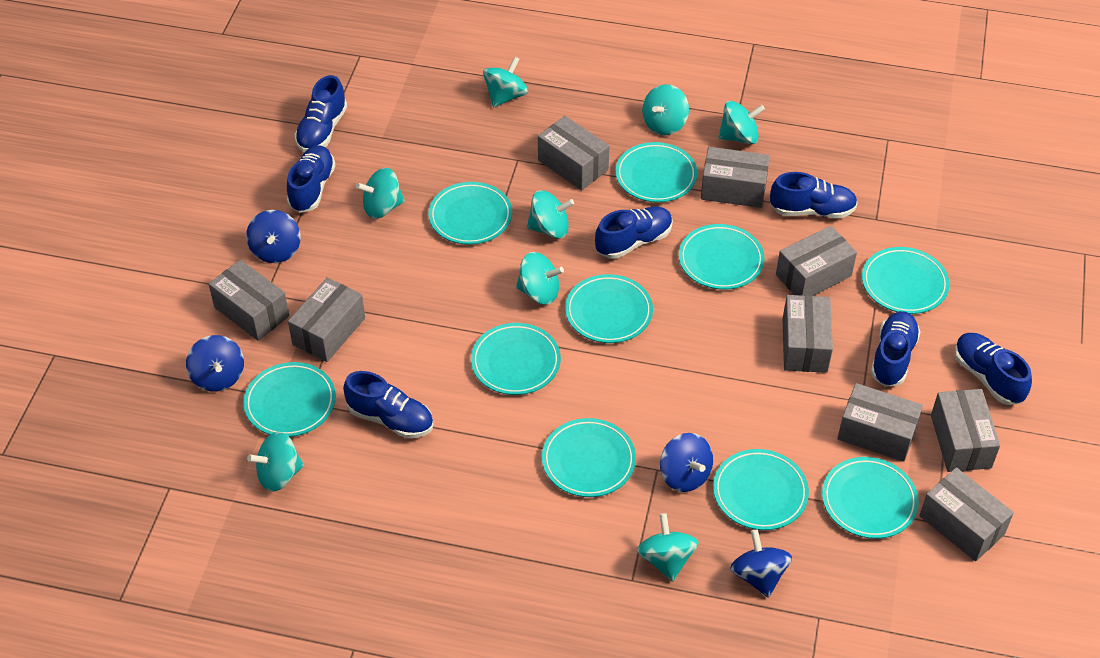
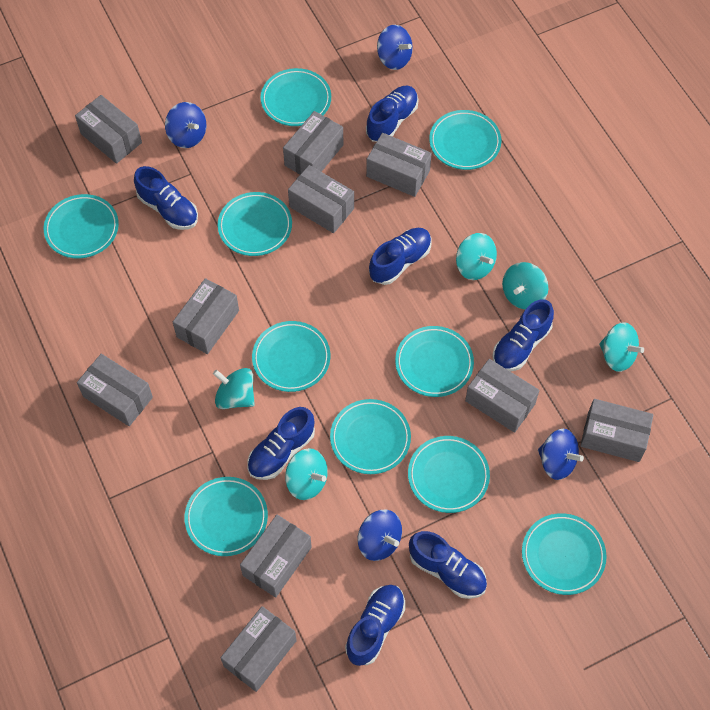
grey box: 9 -> 10
turquoise spinning top: 8 -> 5

